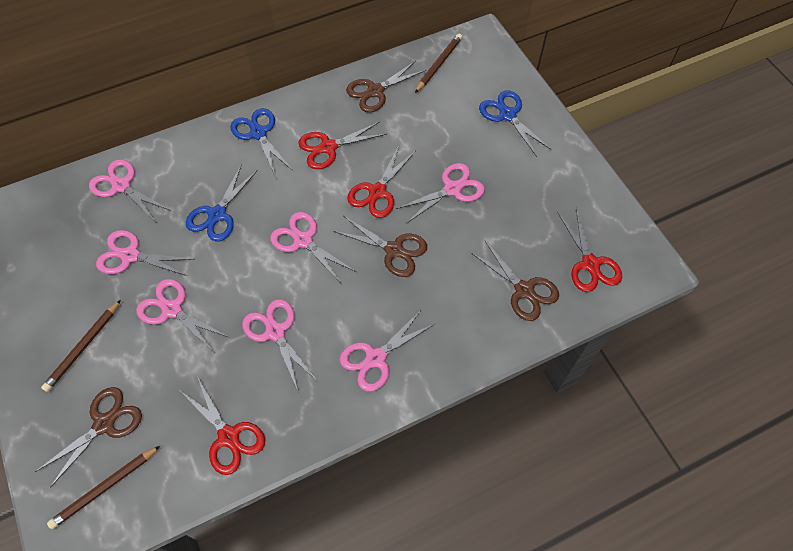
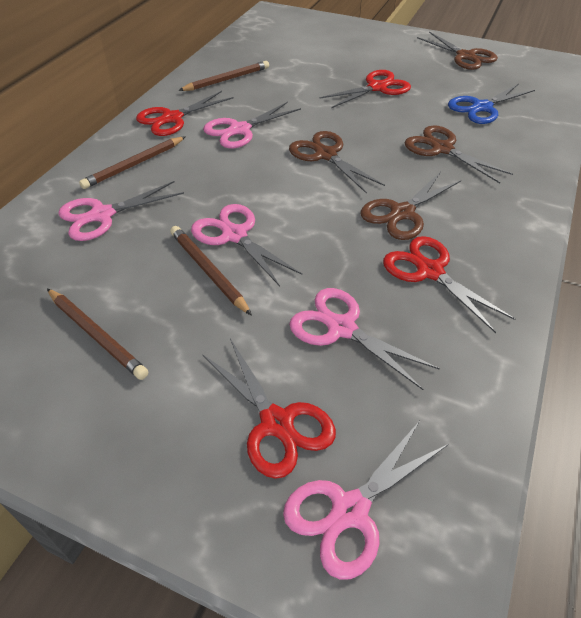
blue scissors: 3 -> 1
brown pencil: 3 -> 4
pink scissors: 7 -> 5

